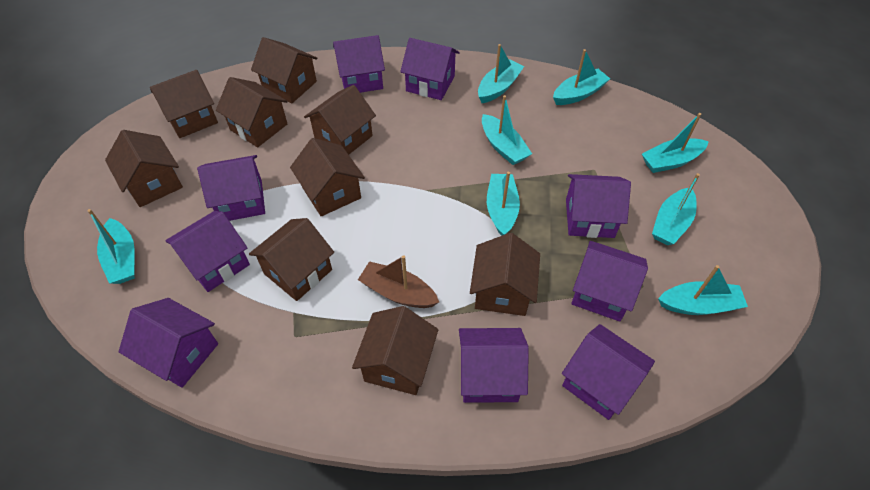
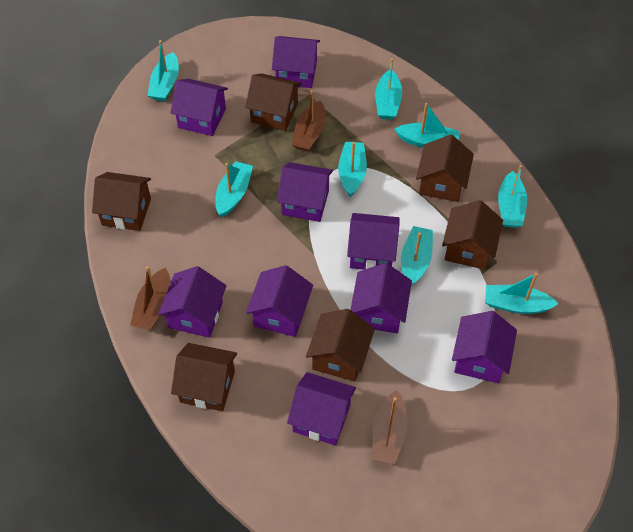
brown boat: 1 -> 3
brown house: 9 -> 6

